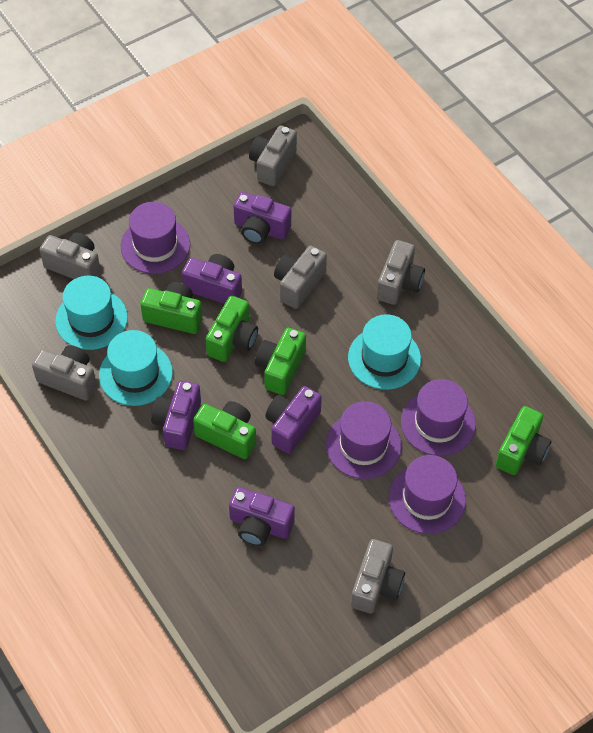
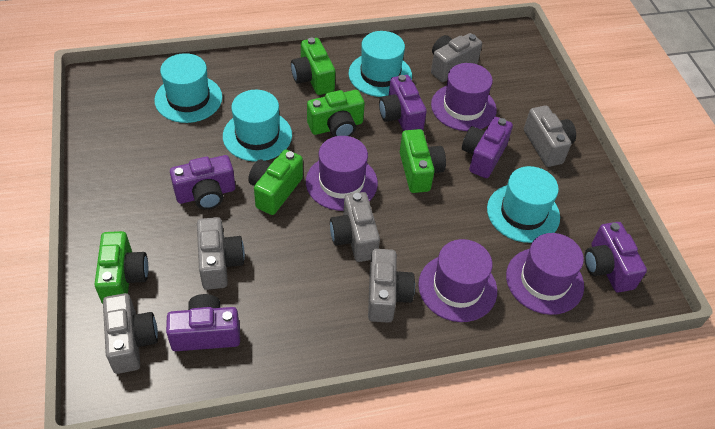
turquoise hat: 3 -> 4

